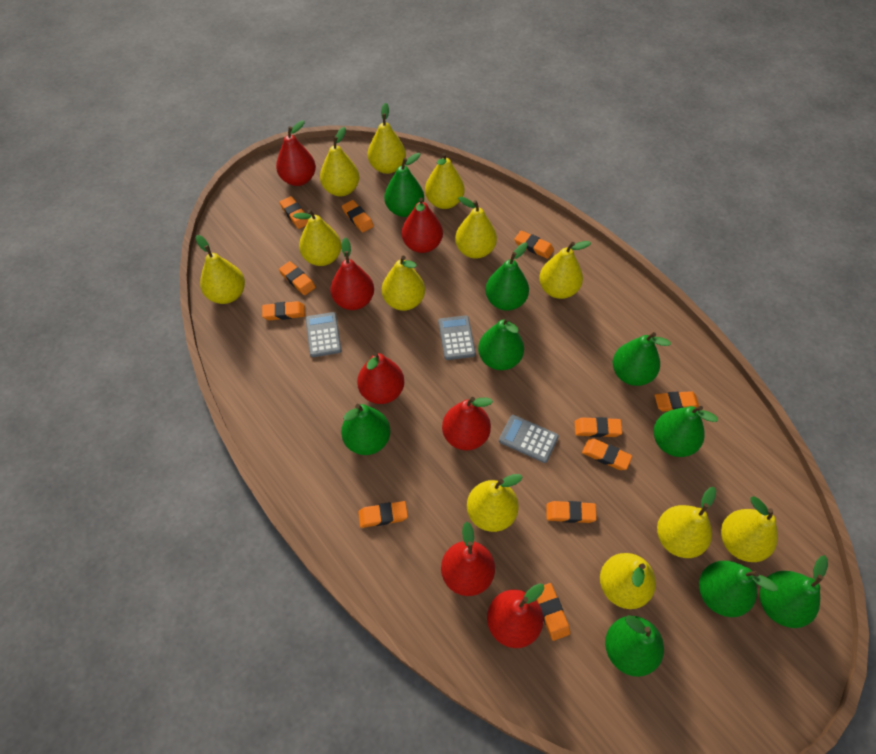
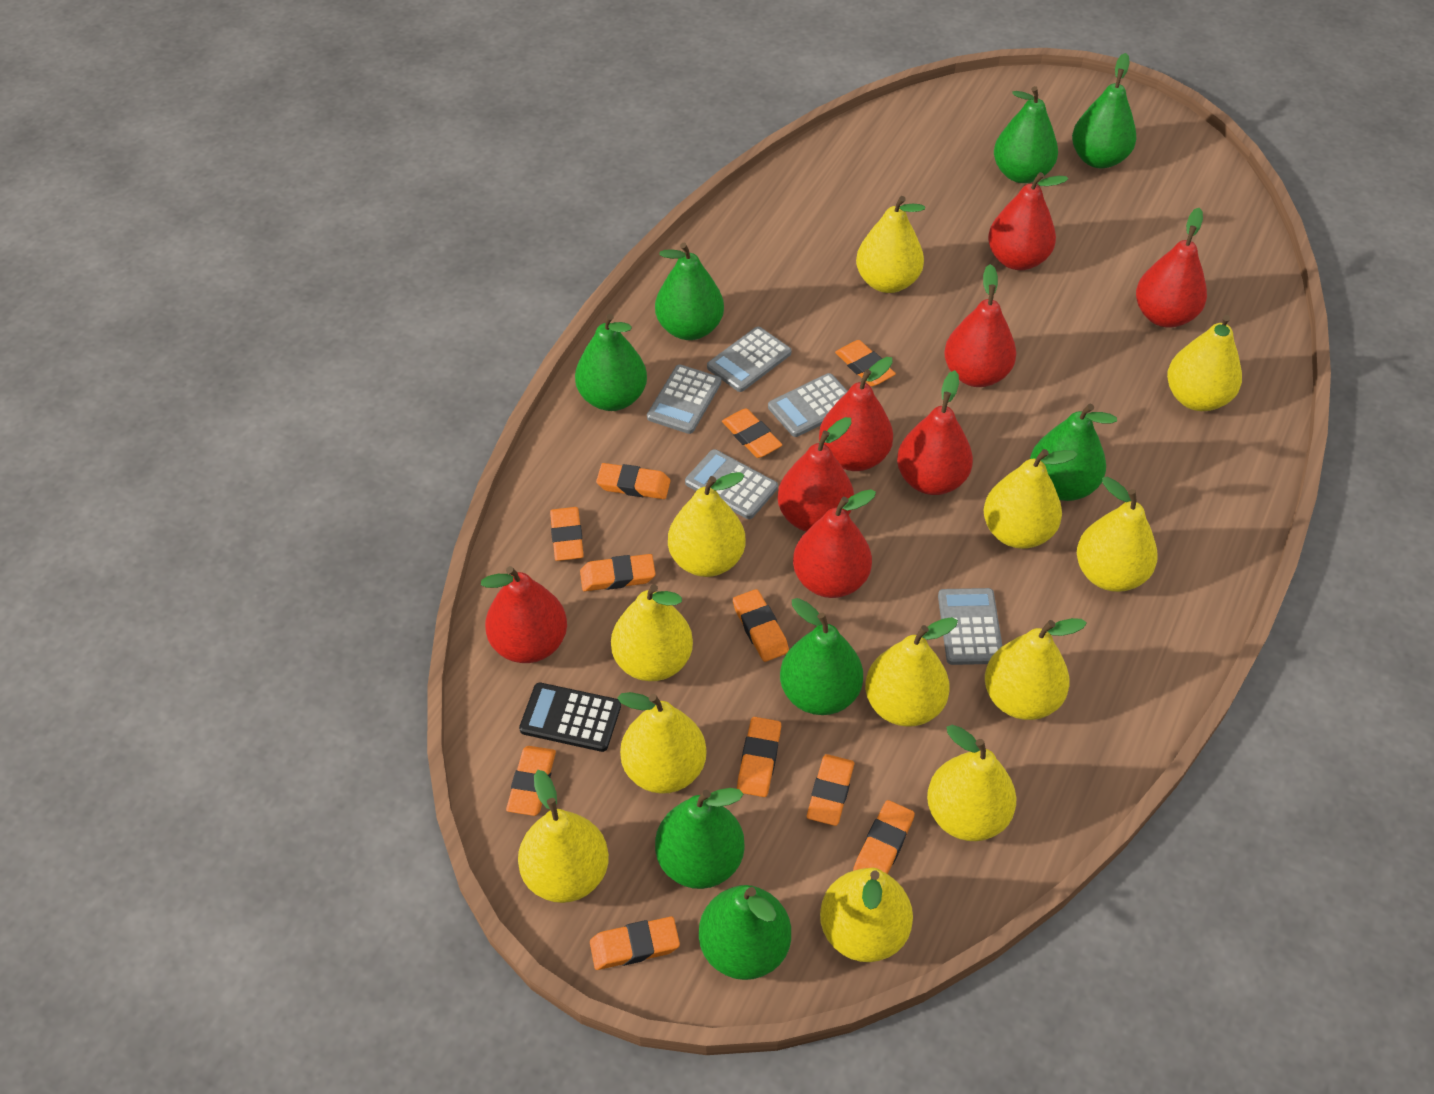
black calculator: 0 -> 1
green pear: 9 -> 8
grey calculator: 3 -> 5
red pear: 7 -> 8

